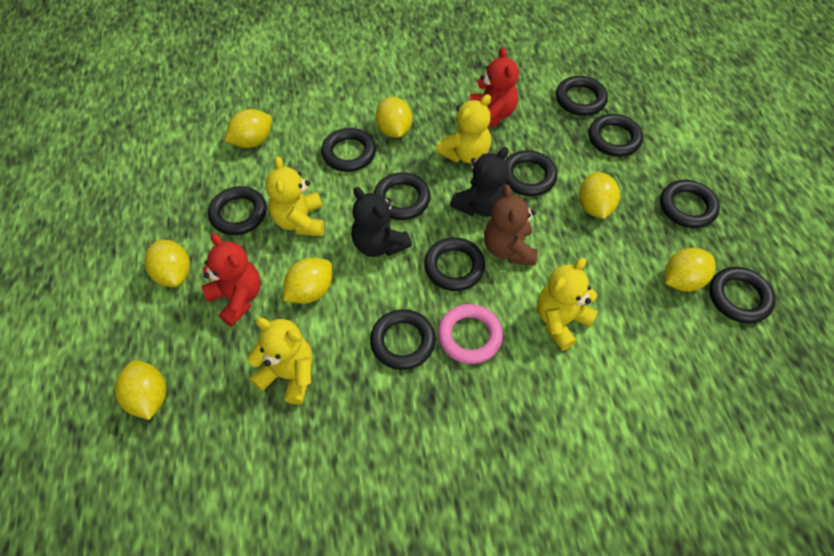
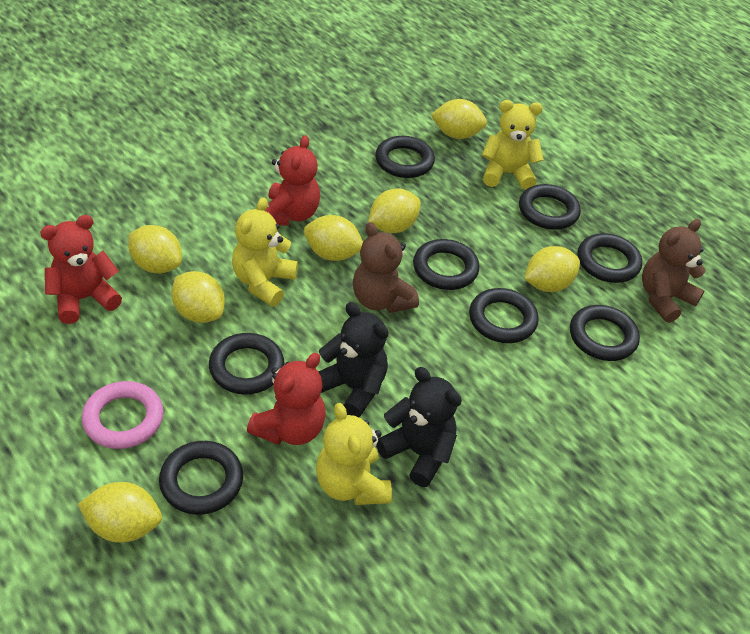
black ring: 10 -> 8
brown teddy bear: 1 -> 2
red teddy bear: 2 -> 3
yellow teddy bear: 4 -> 3

